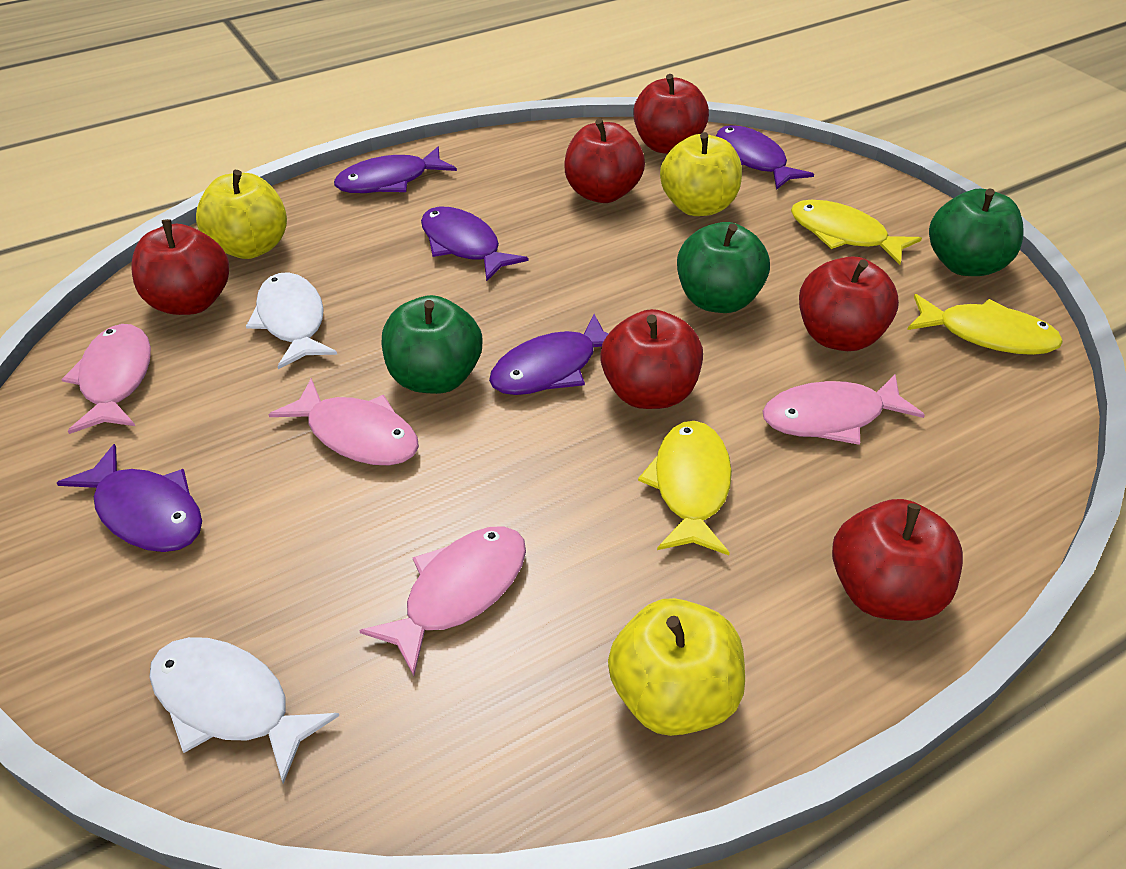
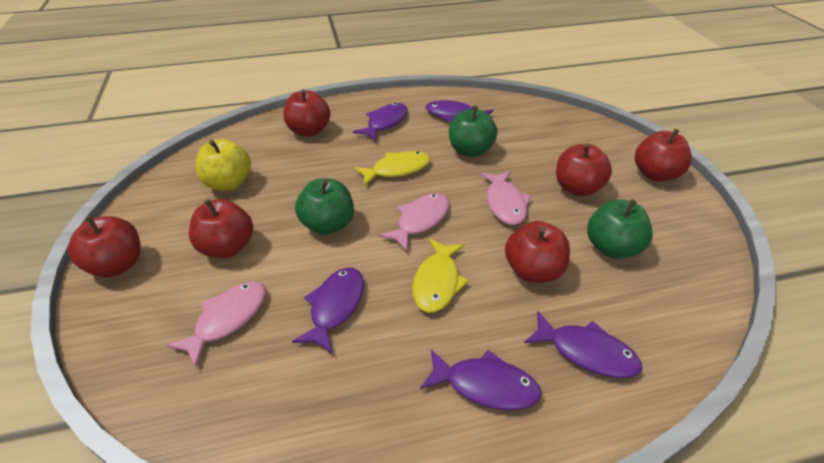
pink fish: 4 -> 3
white fish: 2 -> 0
yellow apple: 3 -> 1
yellow fish: 3 -> 2

